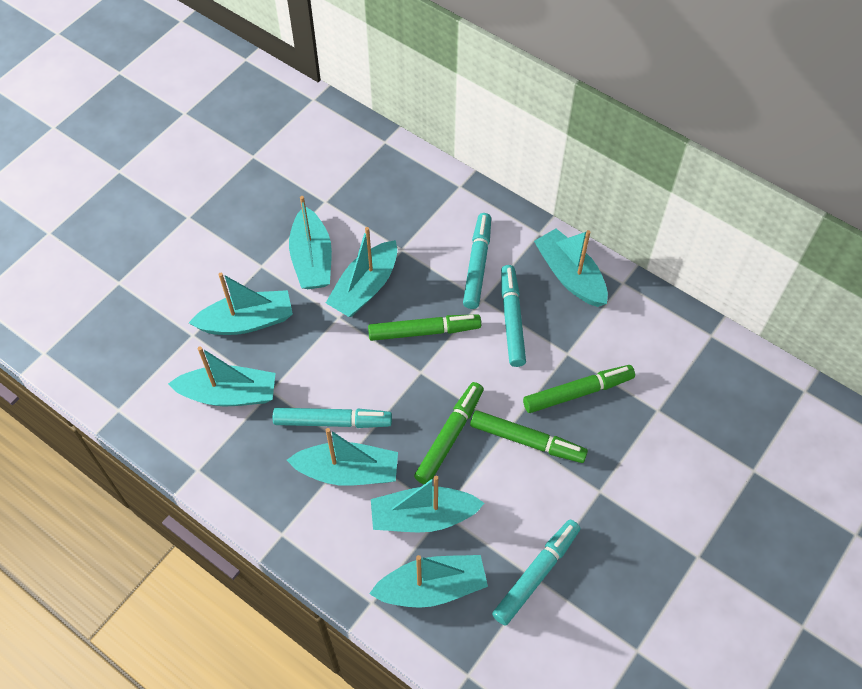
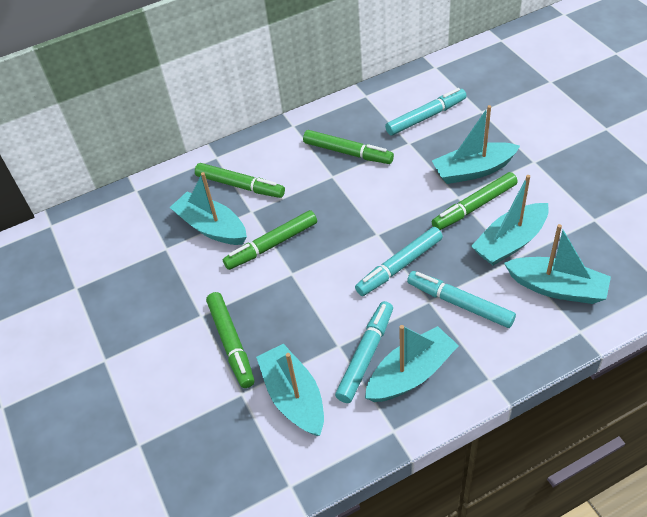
green marker: 4 -> 5
turquoise boat: 8 -> 6

